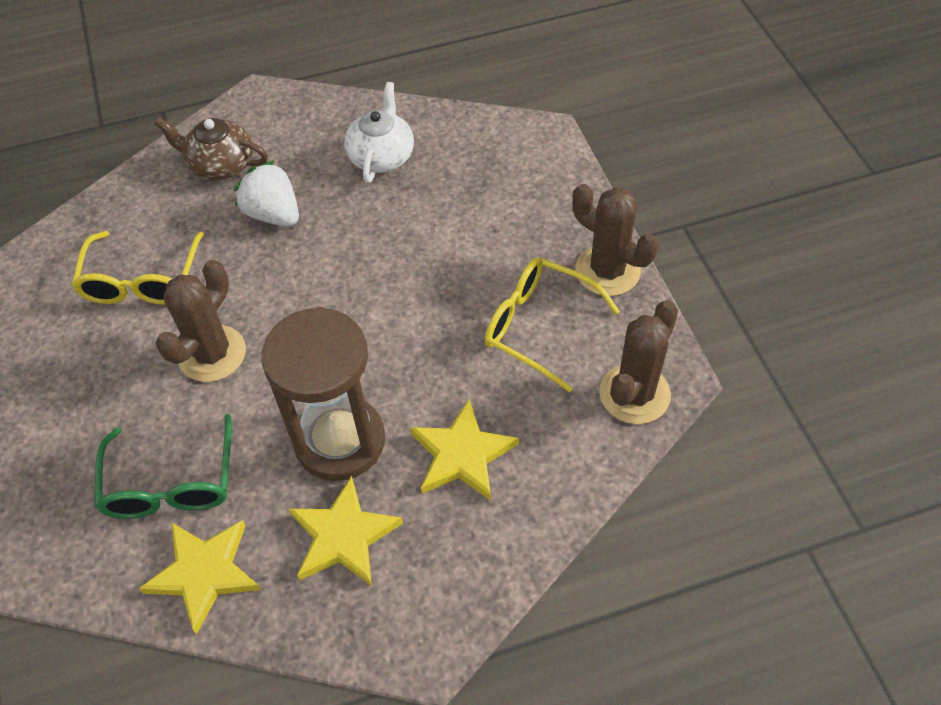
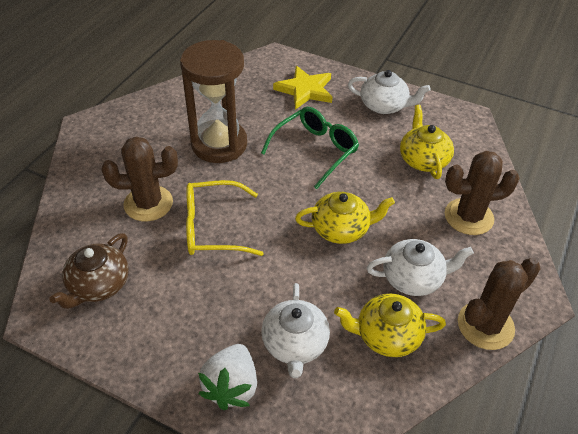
white teapot: 1 -> 3
yellow glasses: 2 -> 1
yellow star: 3 -> 1
yellow teapot: 0 -> 3

